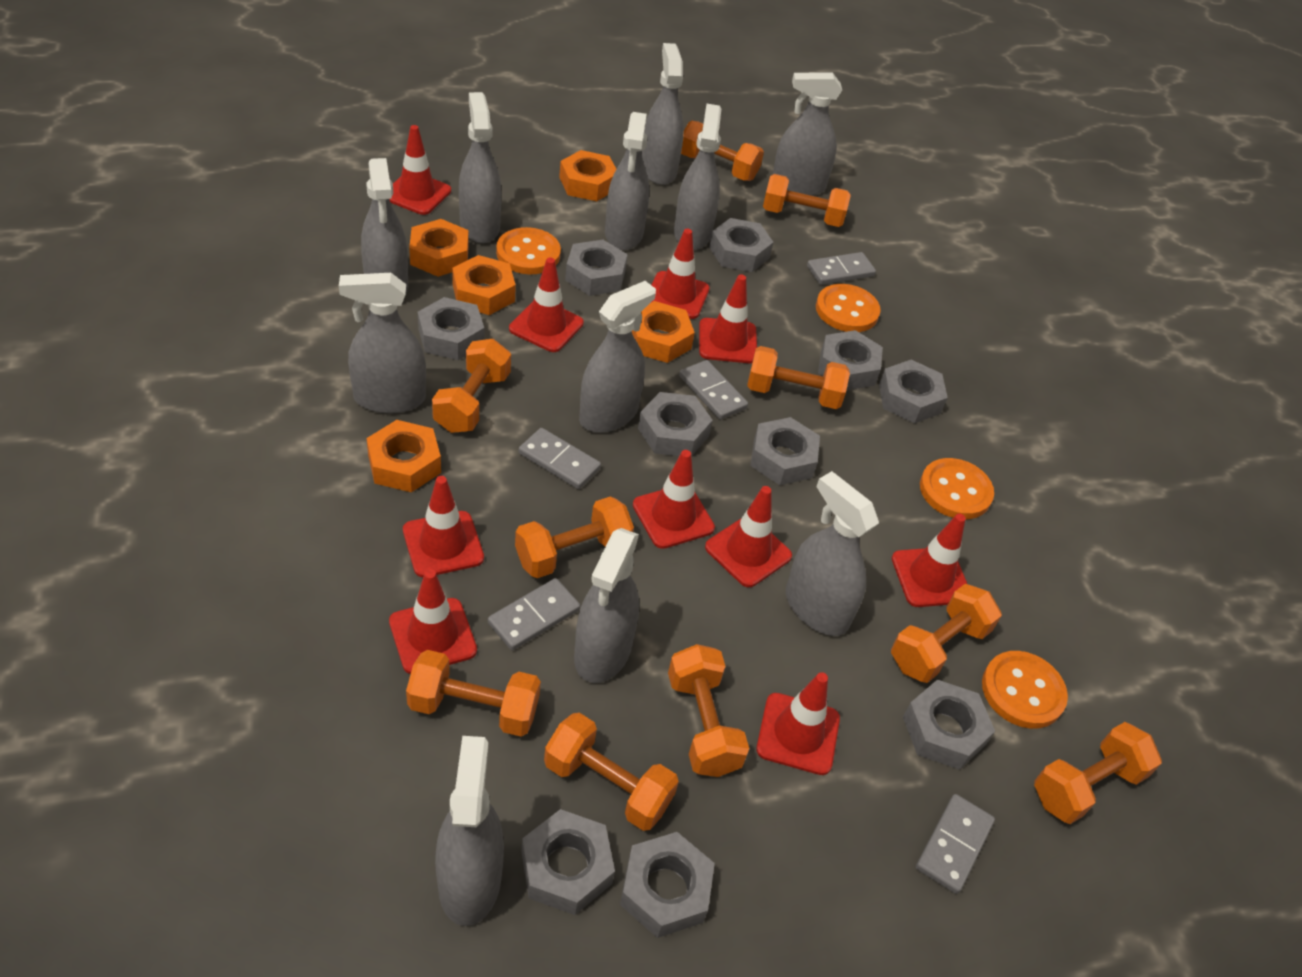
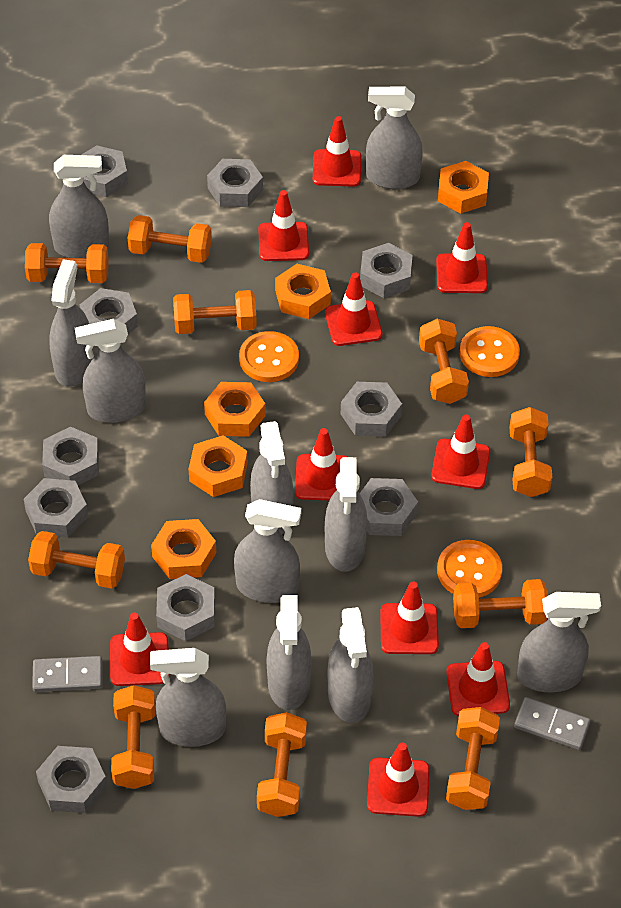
grey domino: 5 -> 2
orange button: 4 -> 3

